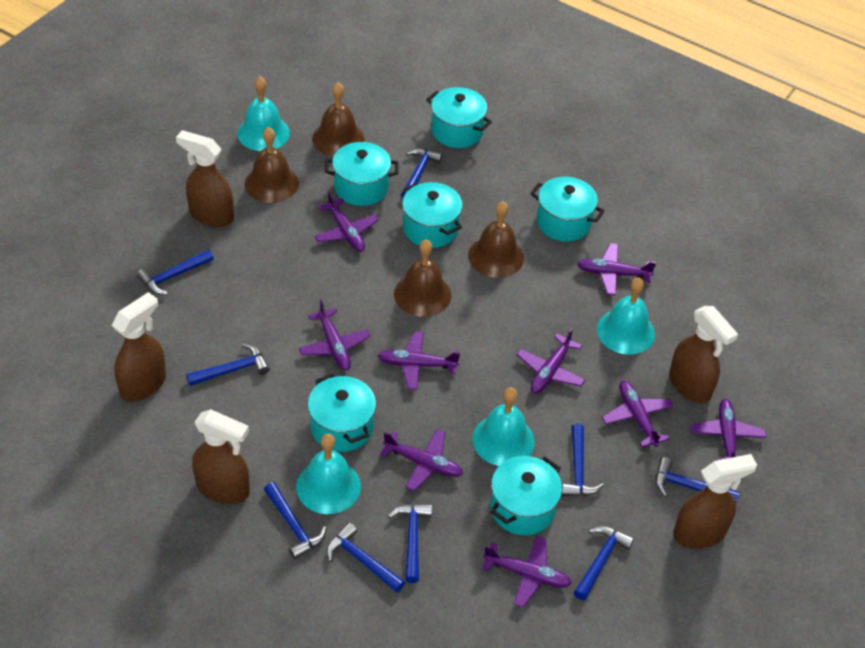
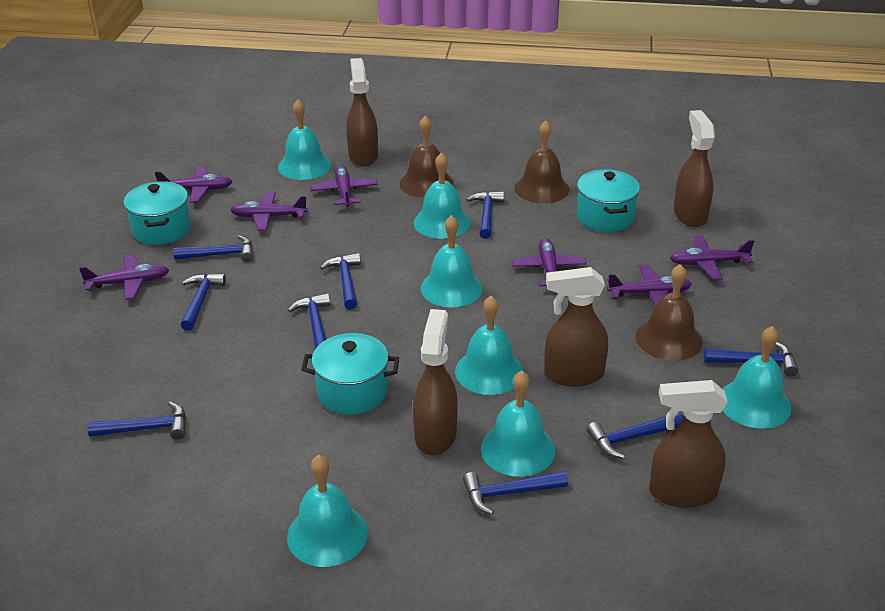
brown bell: 4 -> 3
purple plane: 9 -> 7
turquoise bell: 4 -> 7
turquoise pot: 6 -> 3

